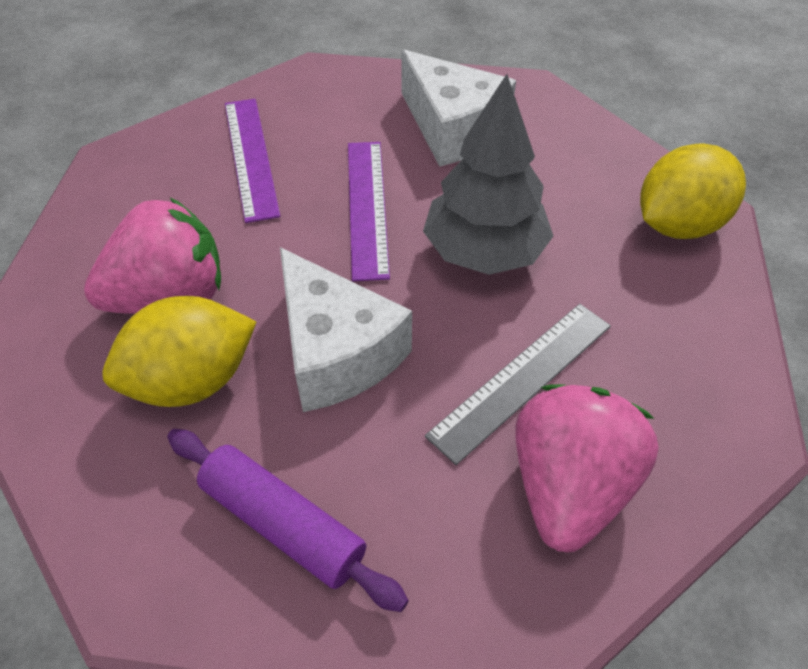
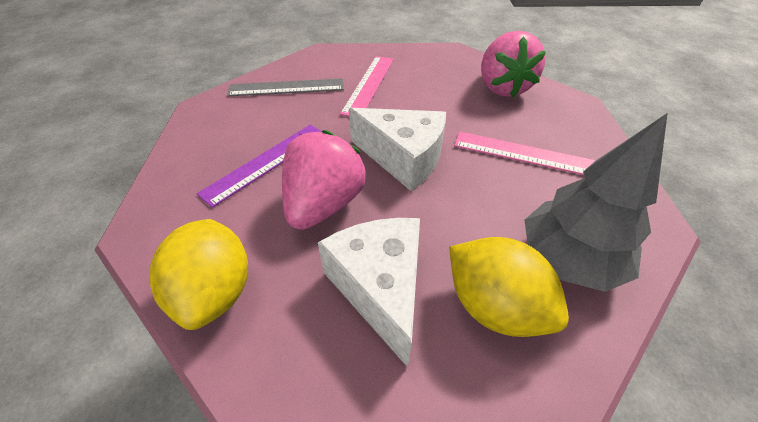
pink ruler: 0 -> 2
purple rolling pin: 1 -> 0
purple ruler: 2 -> 1

